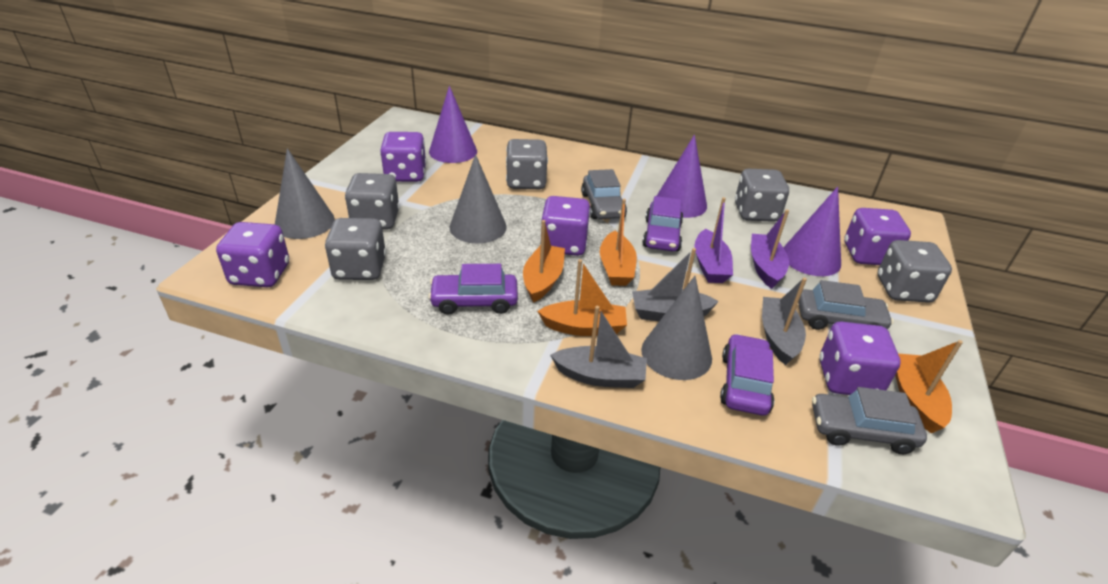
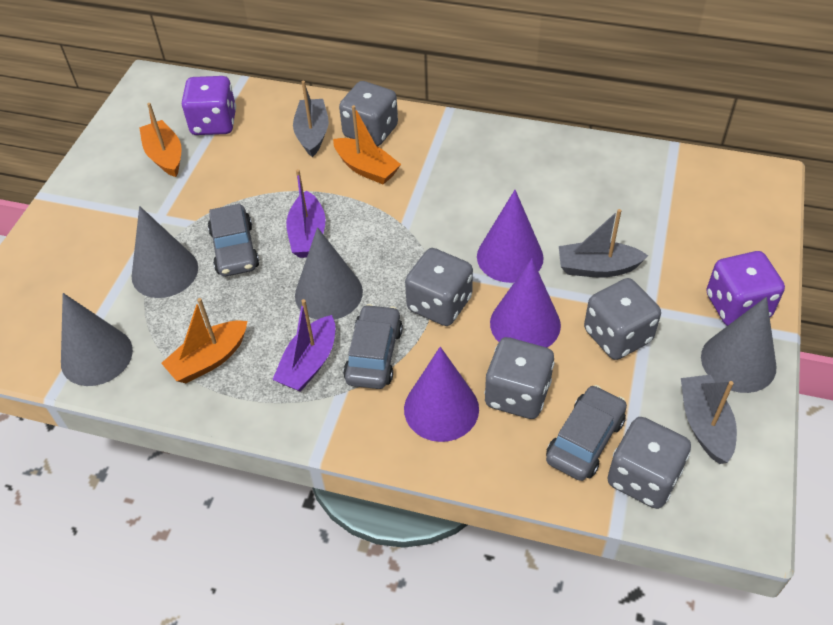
grey cone: 3 -> 4
orange boat: 4 -> 3
purple car: 3 -> 0
purple dice: 5 -> 2

